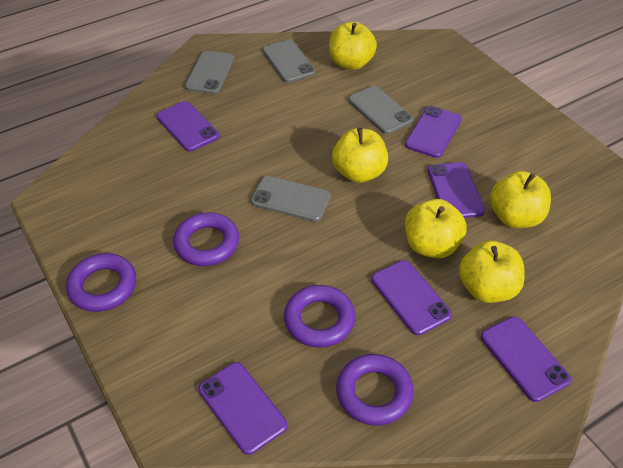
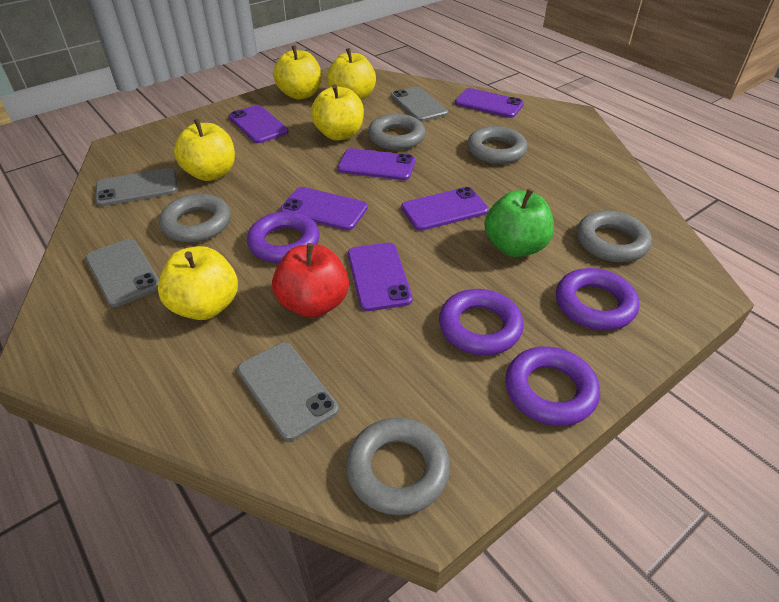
green apple: 0 -> 1
grey ring: 0 -> 5
red apple: 0 -> 1

